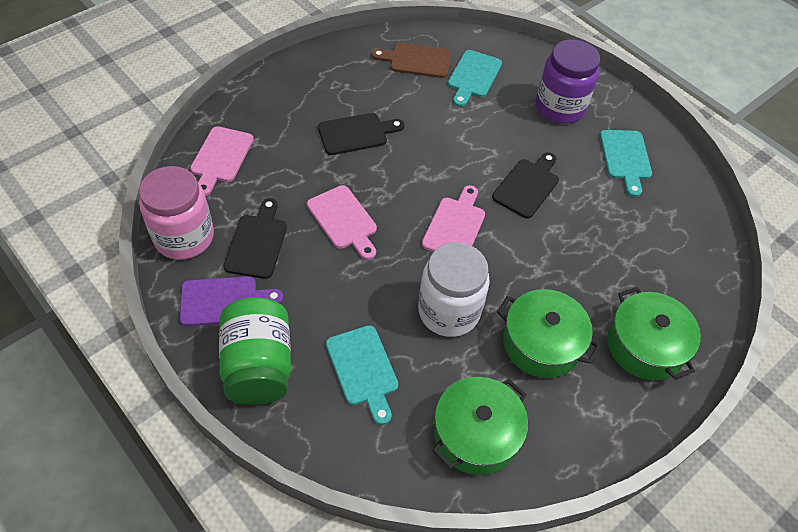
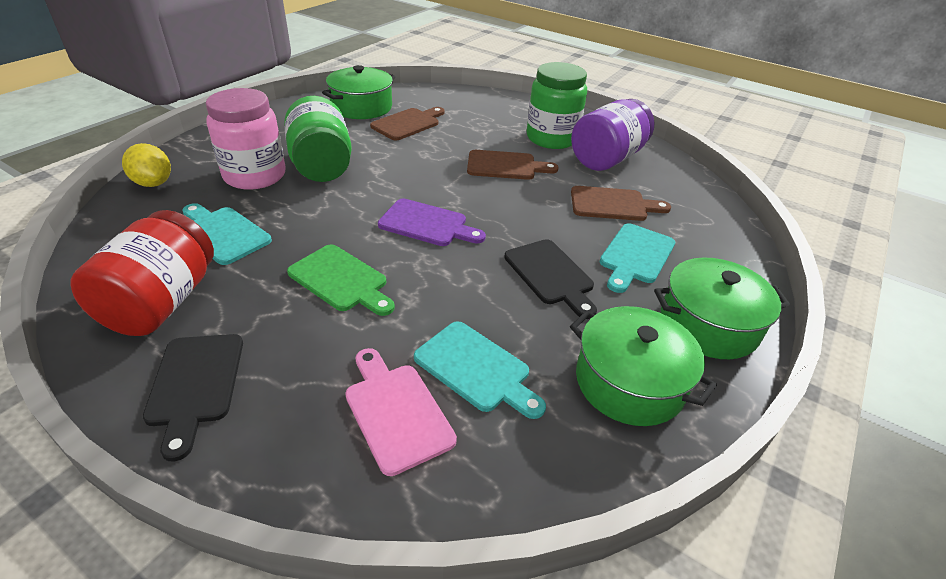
black cutting board: 3 -> 2
brown cutting board: 1 -> 3
green cutting board: 0 -> 1
green jar: 1 -> 2
pink cutting board: 3 -> 1
red jar: 0 -> 1
white jar: 1 -> 0
yellow lemon: 0 -> 1

